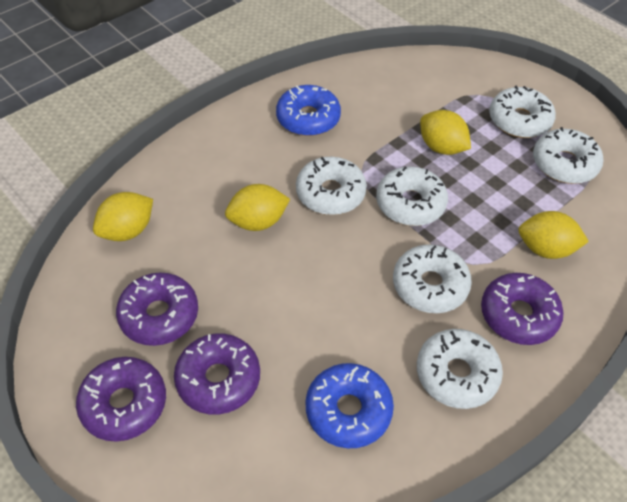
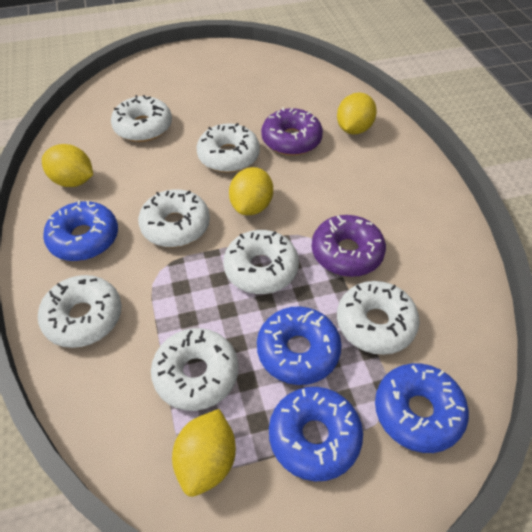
blue donut: 2 -> 4
purple donut: 4 -> 2
white donut: 6 -> 7

